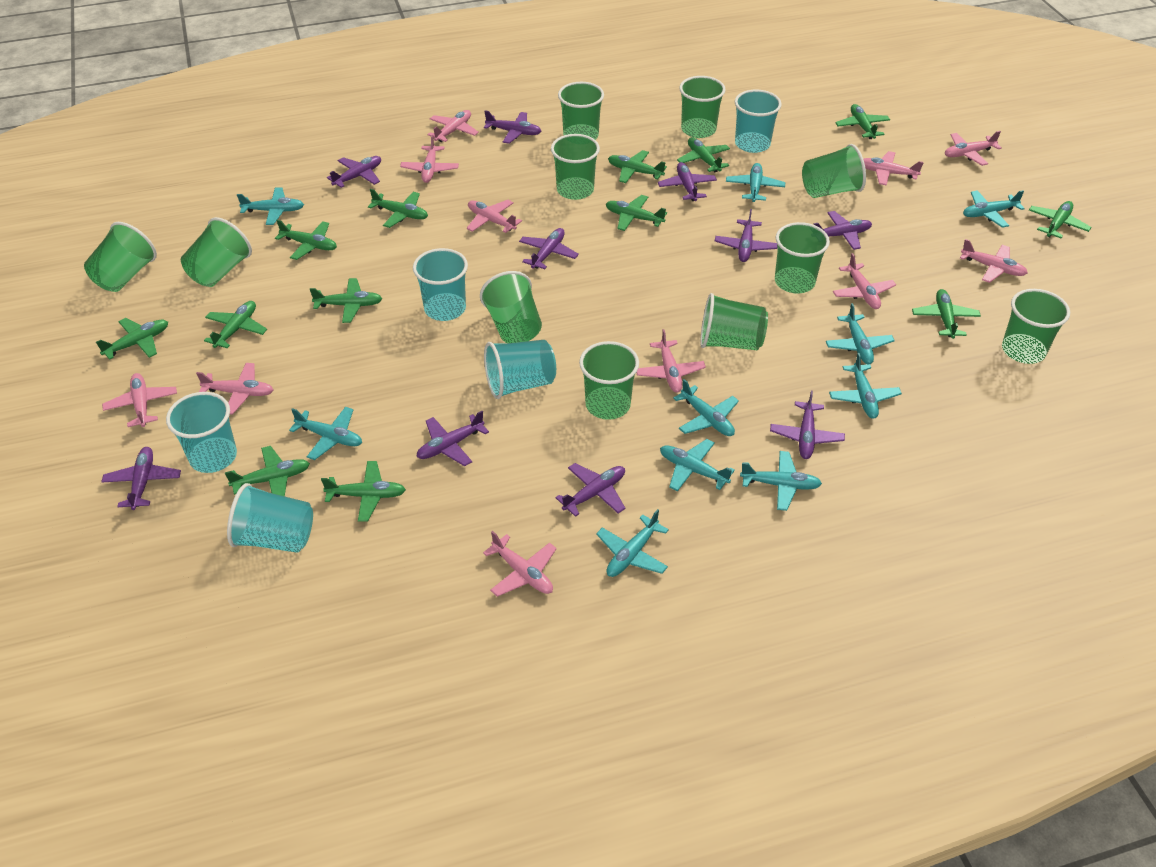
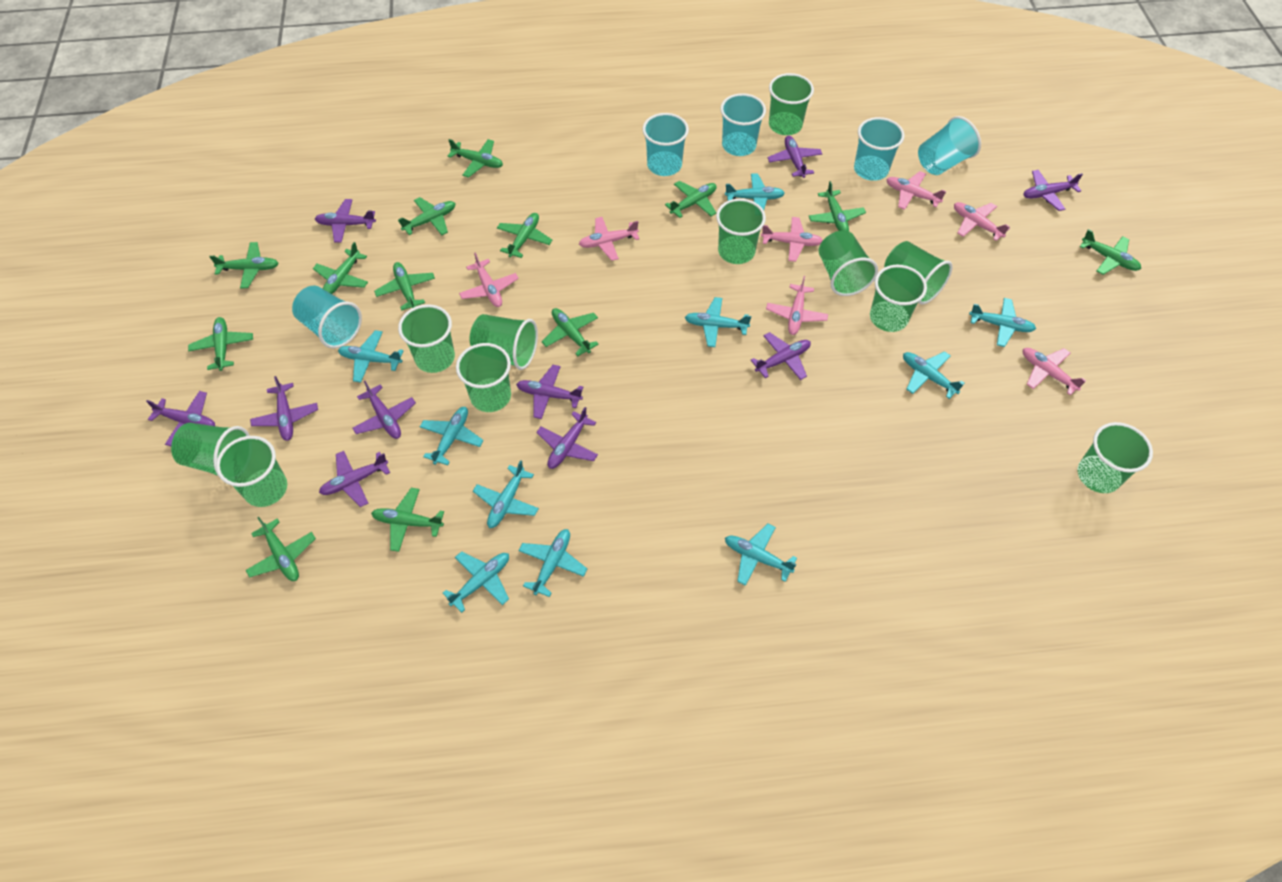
pink plane: 11 -> 7

